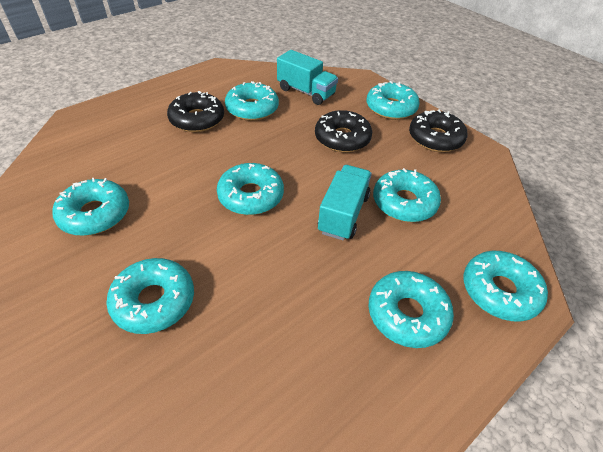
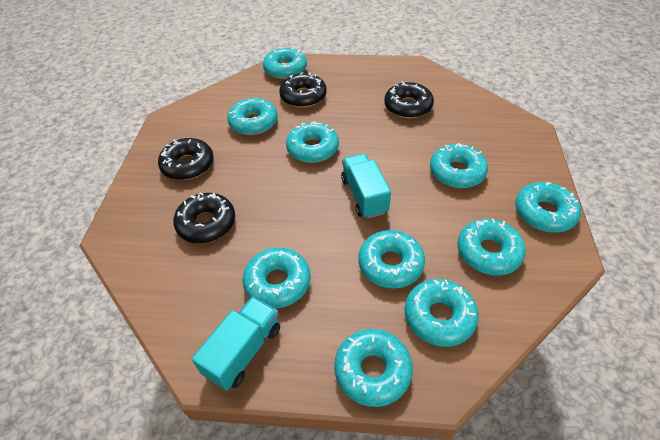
black donut: 3 -> 4
turquoise donut: 8 -> 10

